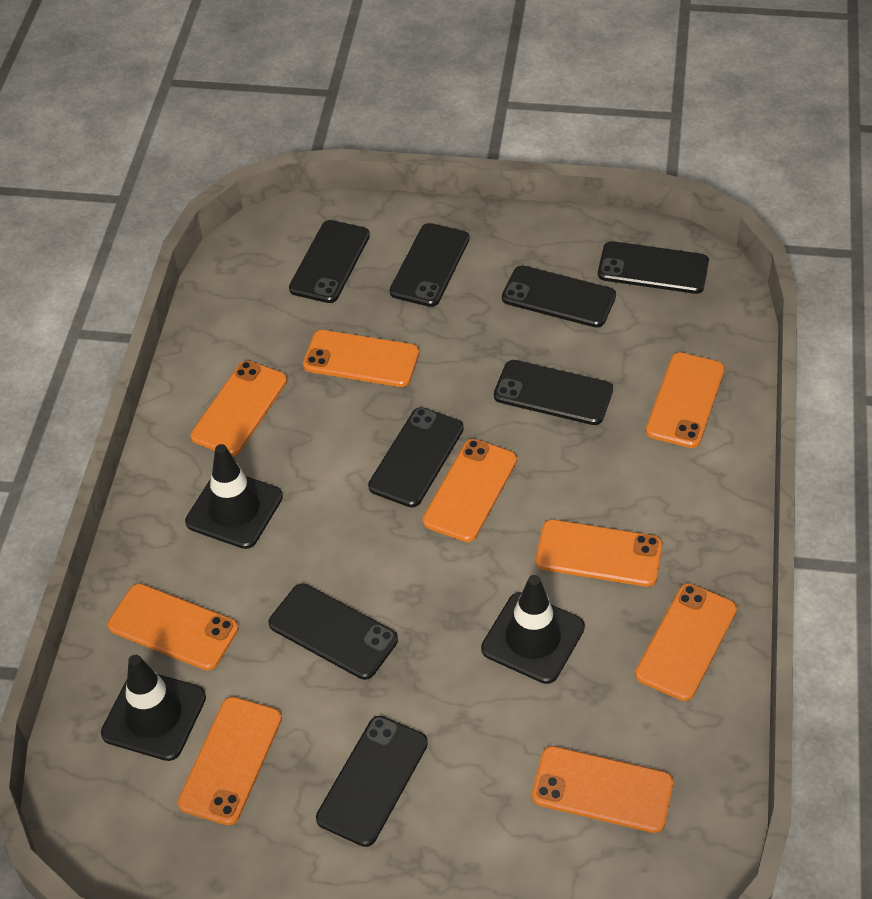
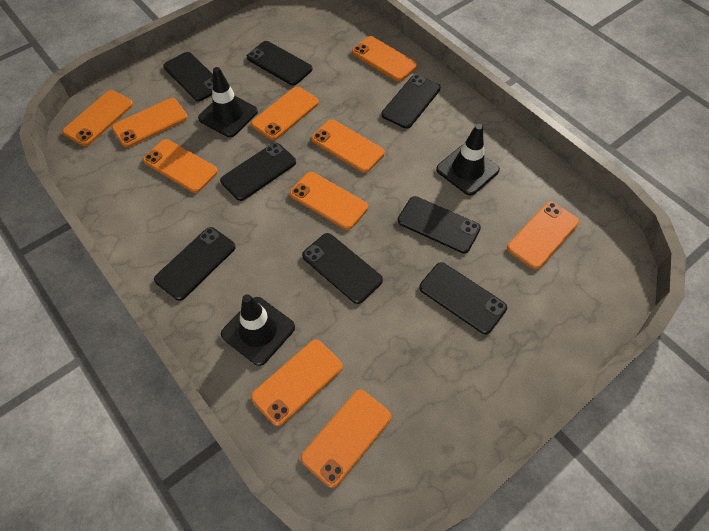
orange phone: 9 -> 10

